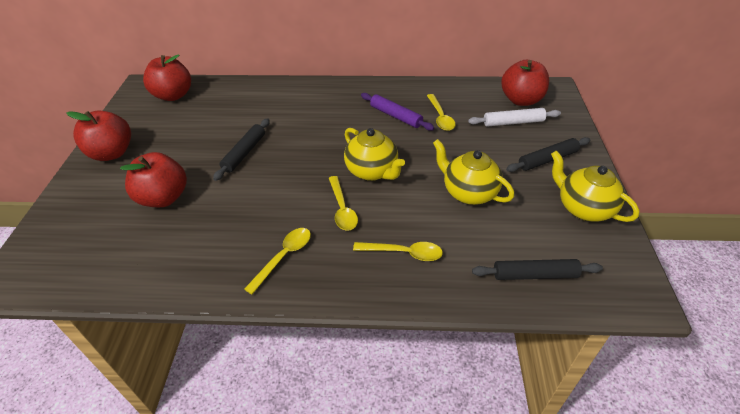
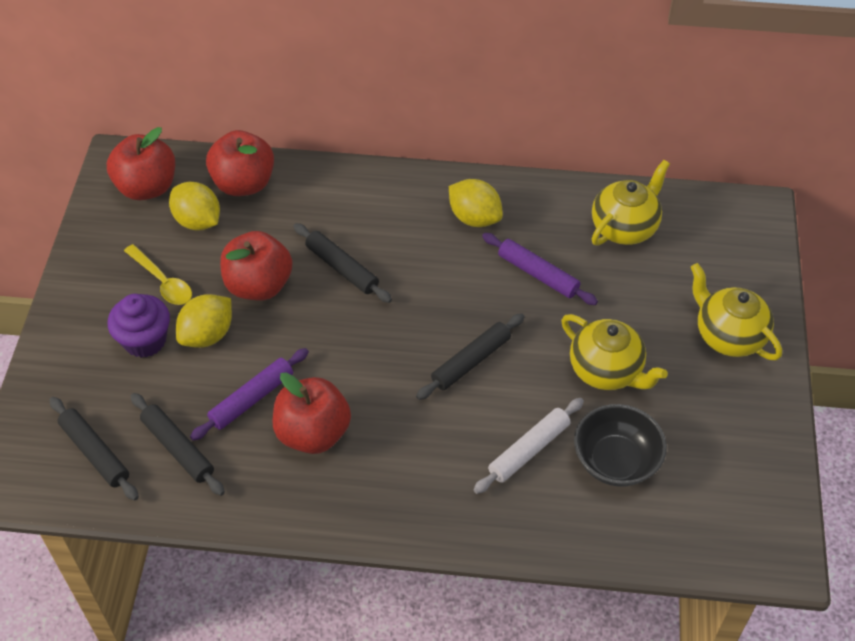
black bowl: 0 -> 1
black rolling pin: 3 -> 4
purple cupcake: 0 -> 1
purple rolling pin: 1 -> 2
yellow lemon: 0 -> 3
yellow spoon: 4 -> 1

